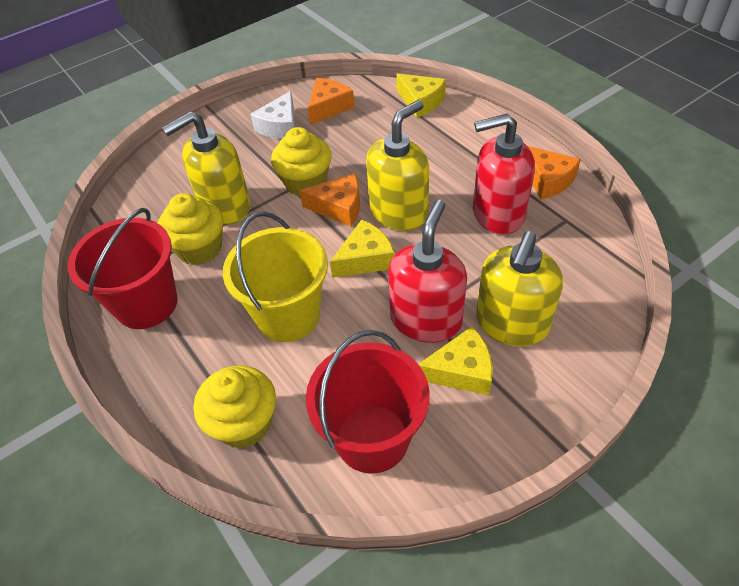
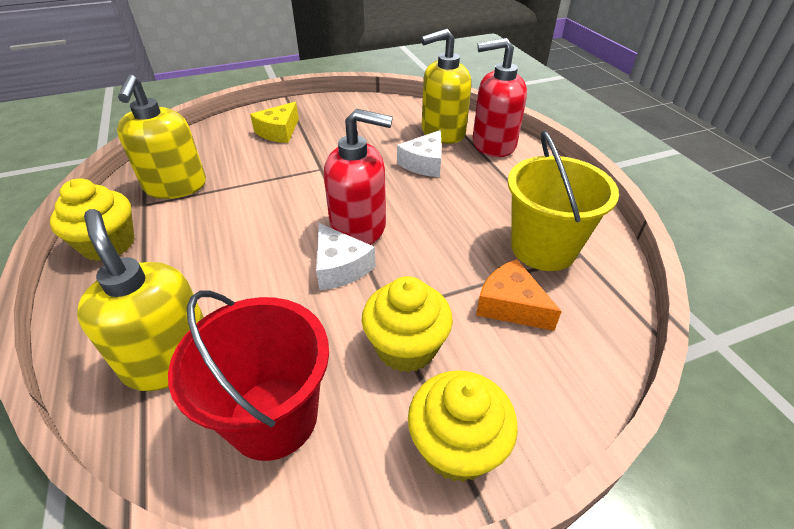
orange cheese: 3 -> 1
red bucket: 2 -> 1
white cheese: 1 -> 2
yellow cheese: 3 -> 1

